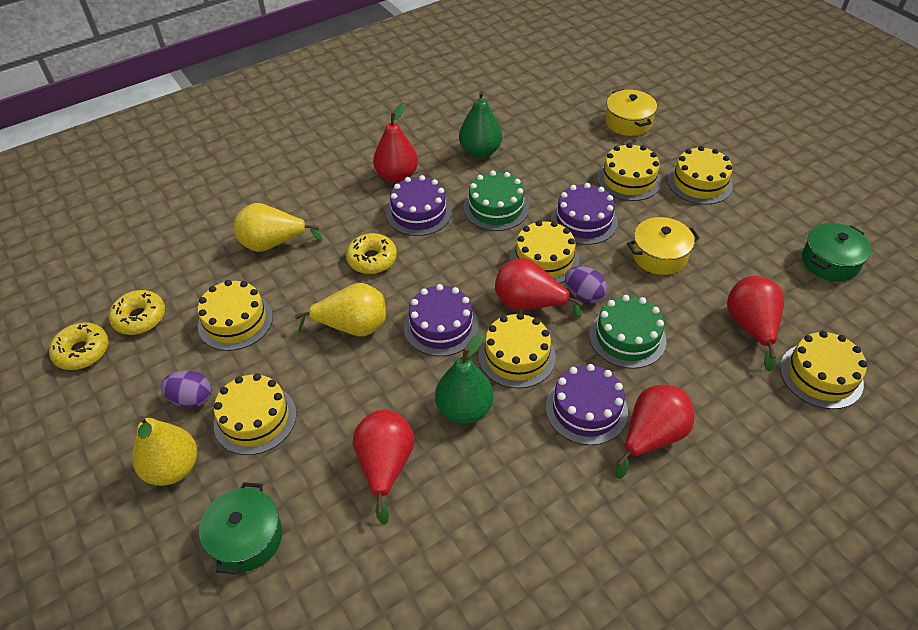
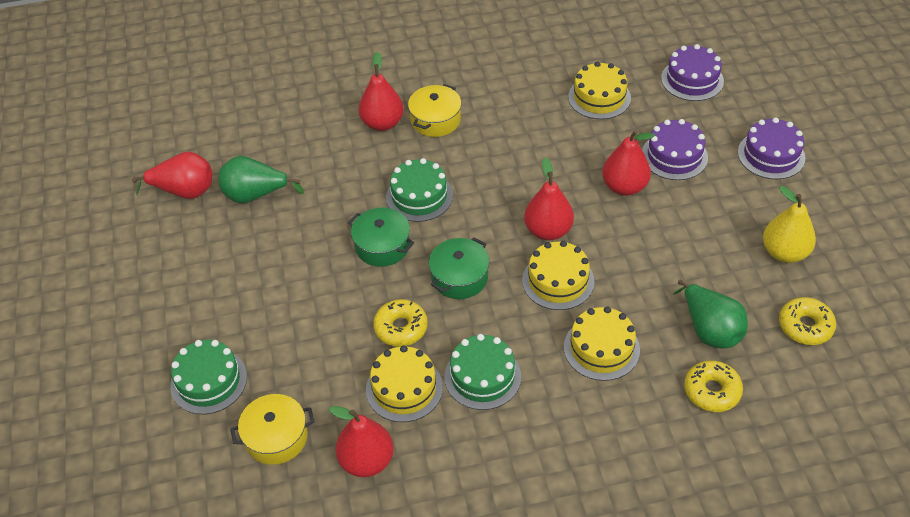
green cake: 2 -> 3
purple cake: 4 -> 3
purple egg: 2 -> 0
yellow cake: 7 -> 4
yellow pear: 3 -> 1

